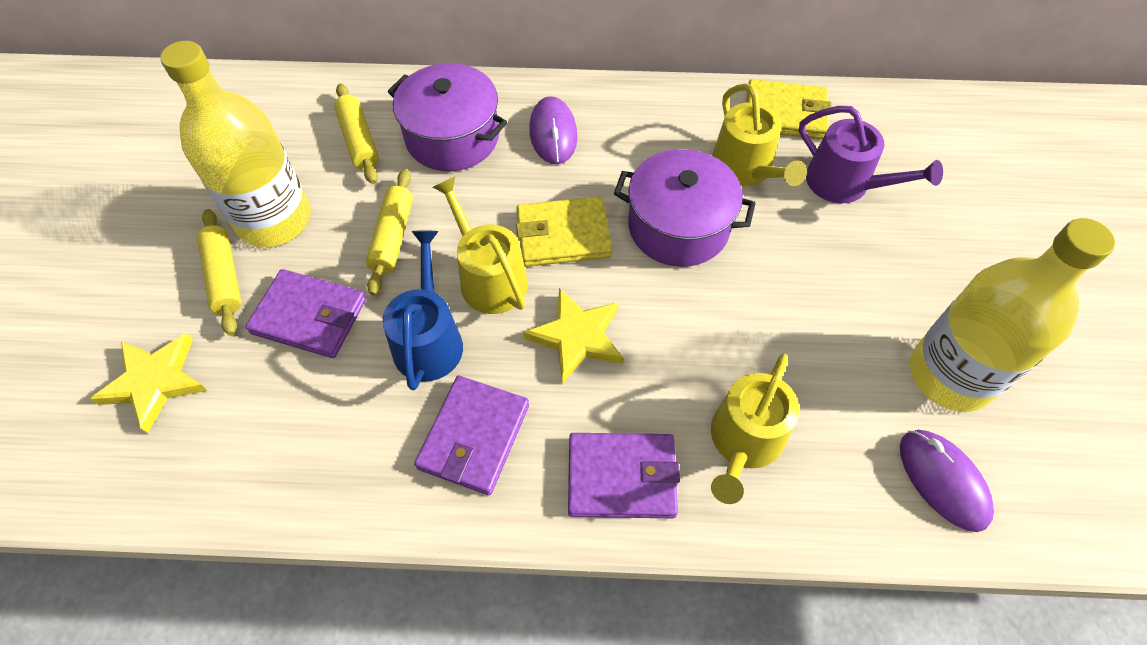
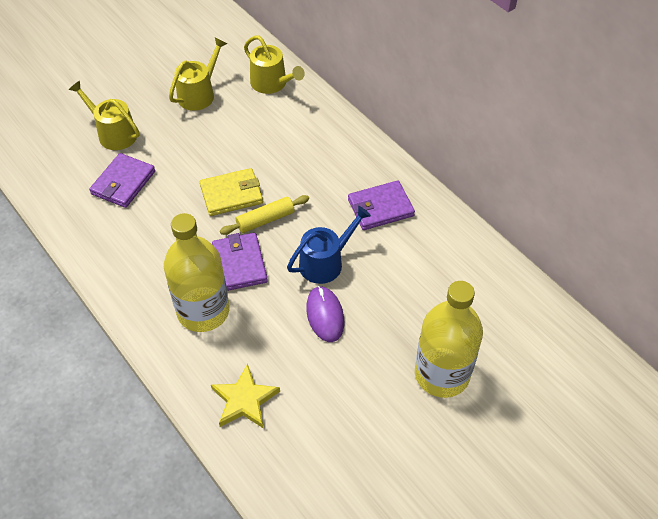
purple mouse: 2 -> 1
purple pot: 2 -> 0
purple watering can: 1 -> 0
yellow rolling pin: 3 -> 1
yellow star: 2 -> 1
yellow wallet: 2 -> 1

